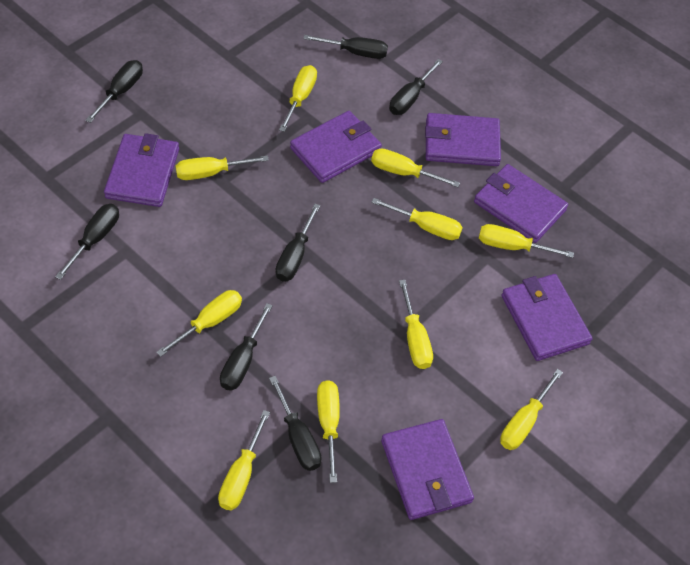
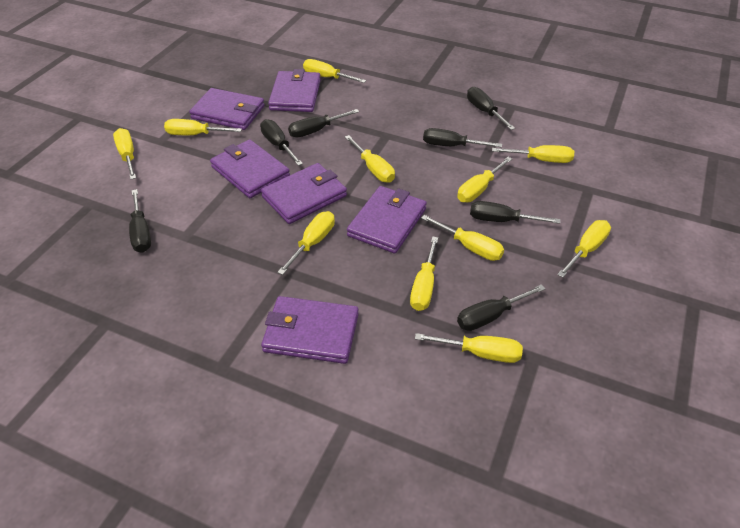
yellow screwdriver: 10 -> 11

